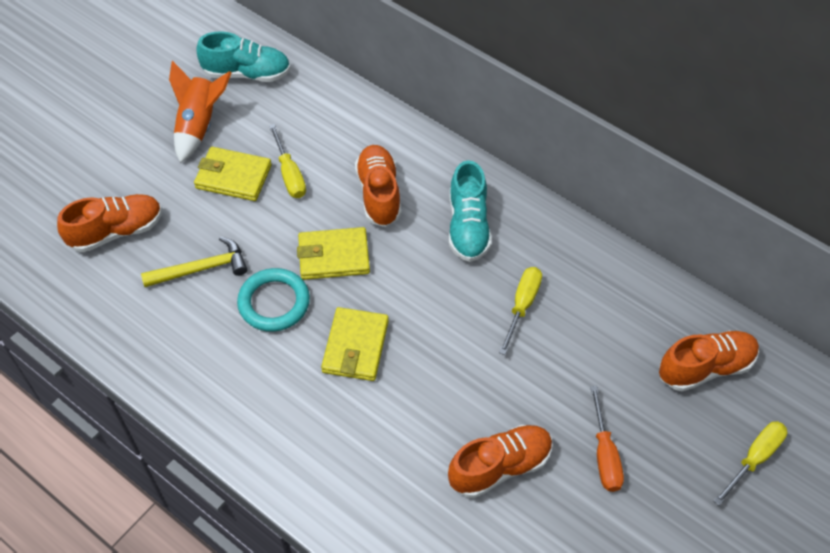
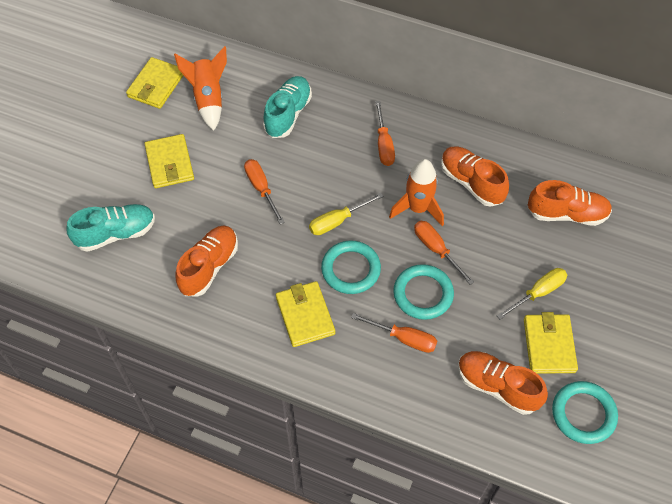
orange rocket: 1 -> 2
orange screwdriver: 1 -> 4
turquoise ring: 1 -> 3
yellow hammer: 1 -> 0
yellow screwdriver: 3 -> 2
yellow wallet: 3 -> 4

